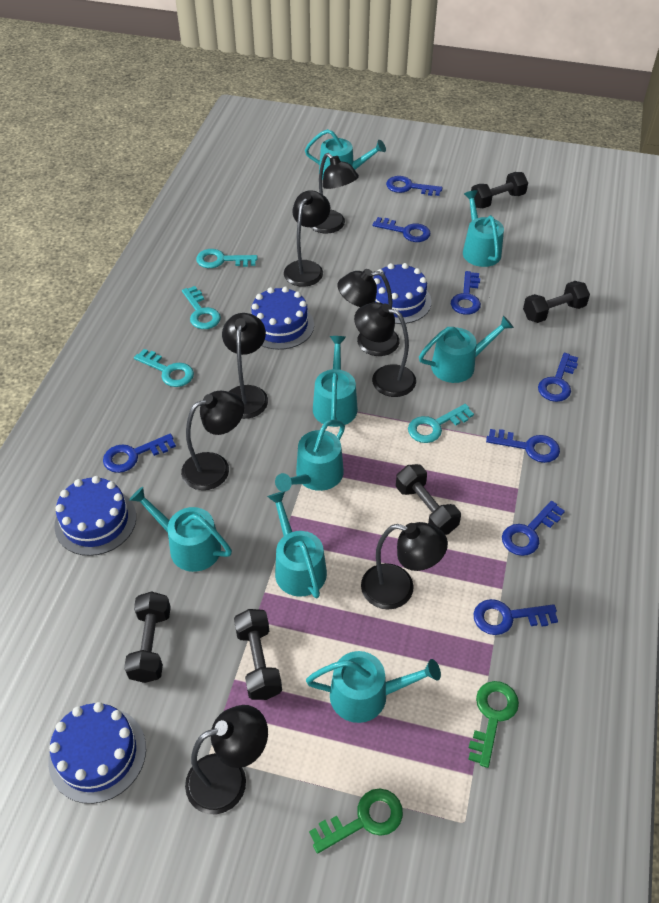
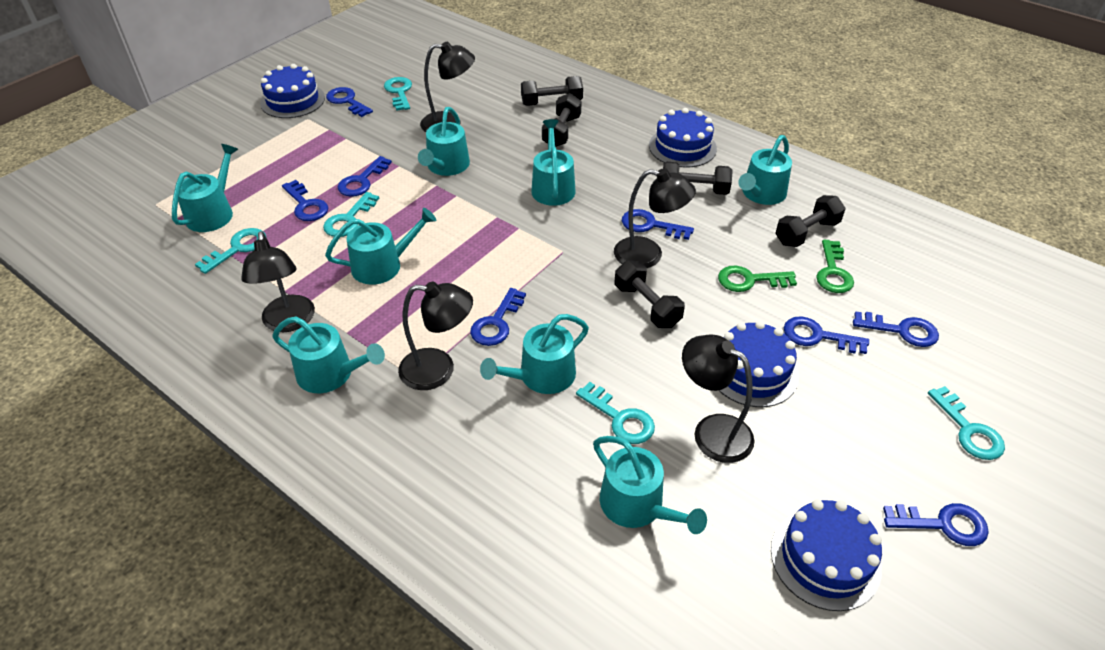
black lamp: 8 -> 5
turquoise key: 4 -> 5

